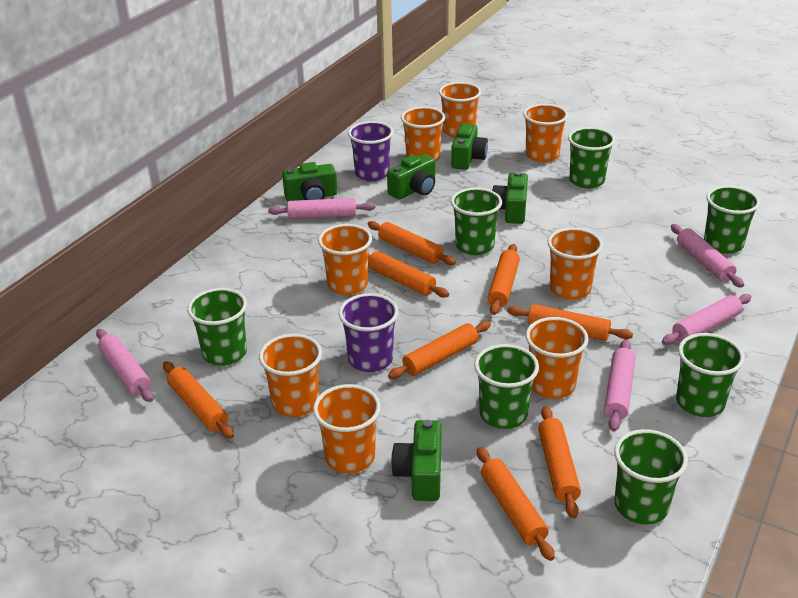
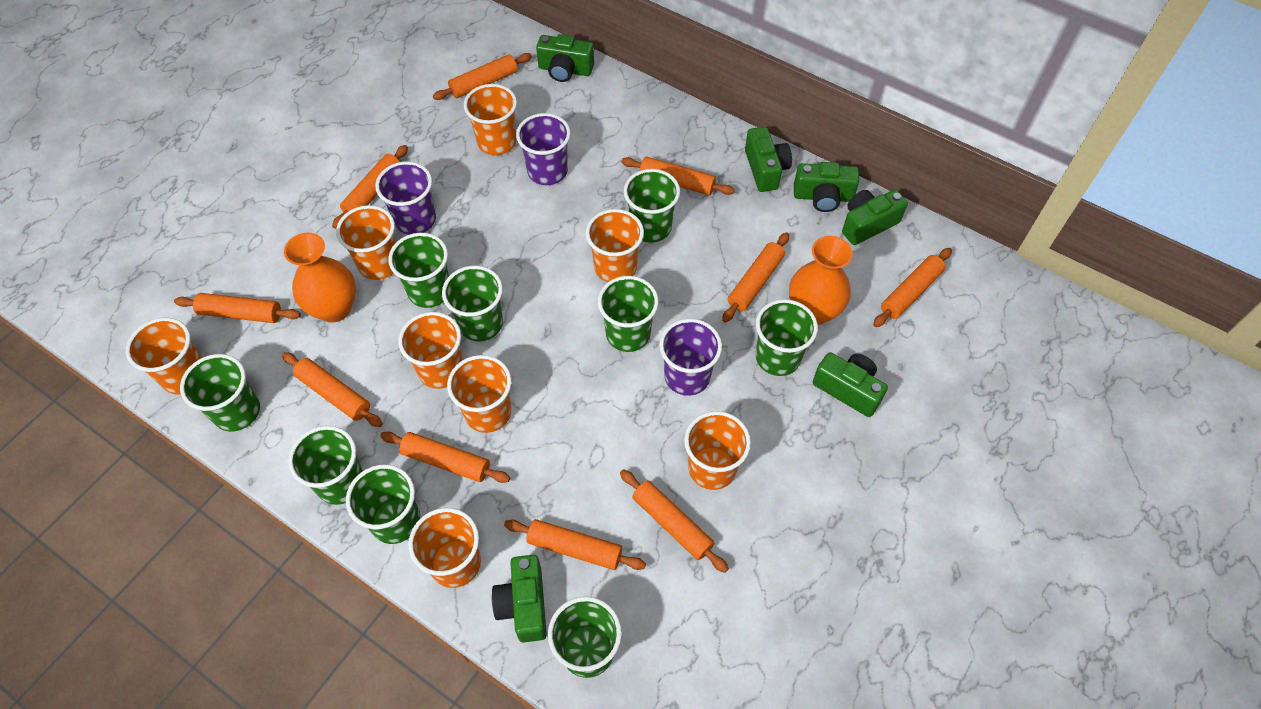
green camera: 5 -> 6
green cup: 7 -> 9
orange rolling pin: 8 -> 10
orange vase: 0 -> 2
pink rolling pin: 5 -> 0
purple cup: 2 -> 3

